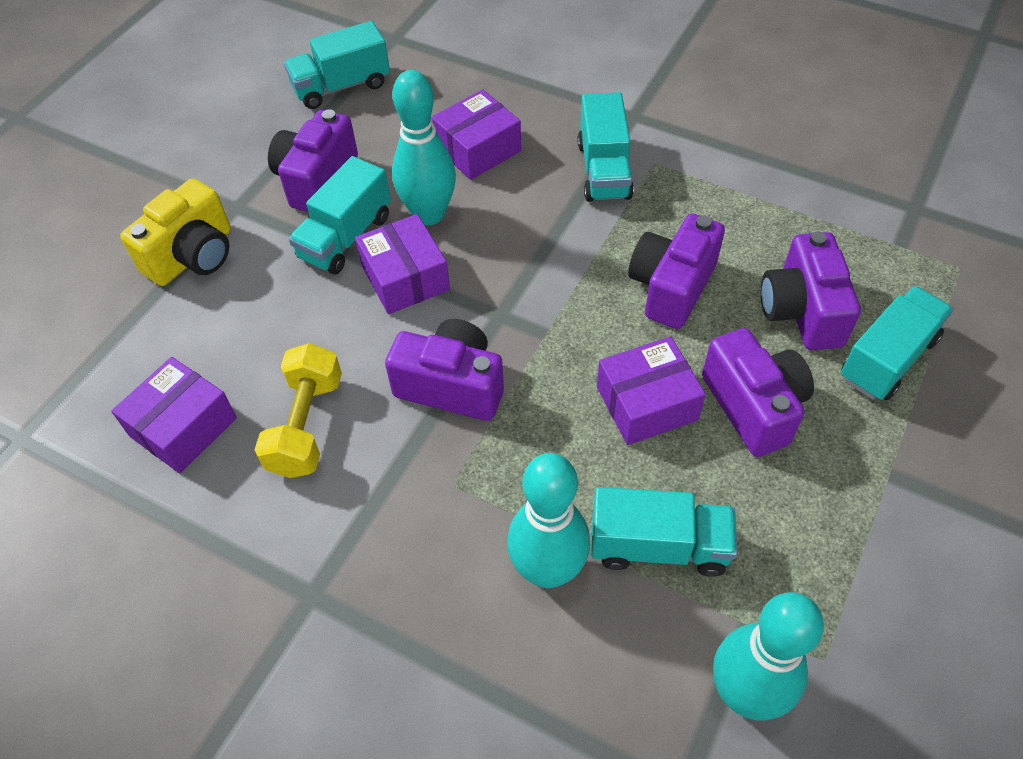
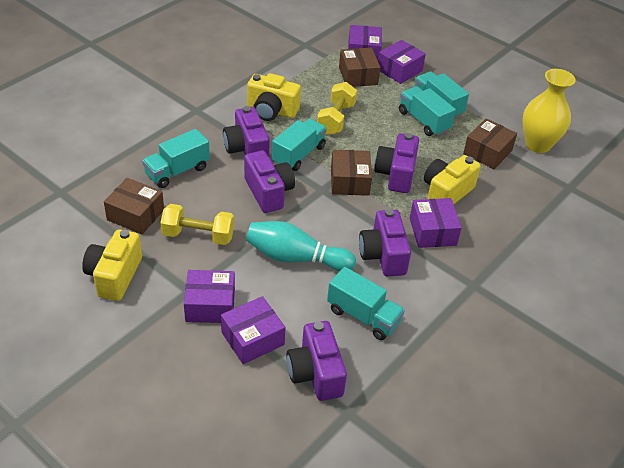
brown box: 0 -> 4
purple box: 4 -> 5
turquoise bowling pin: 3 -> 1
yellow camera: 1 -> 3
yellow dumbbell: 1 -> 2
yellow vase: 0 -> 1

